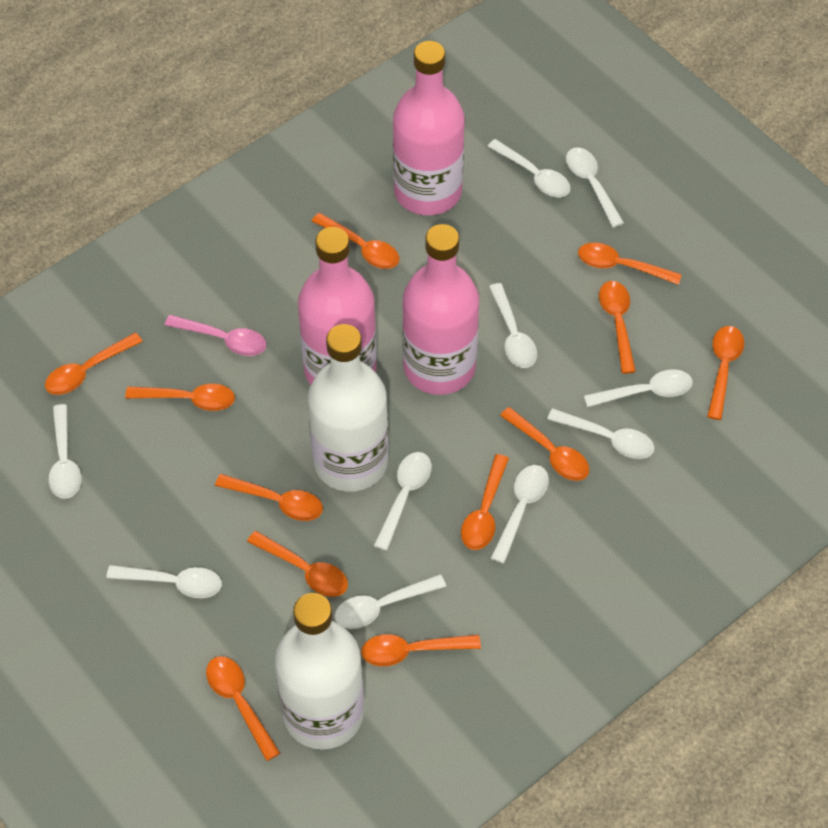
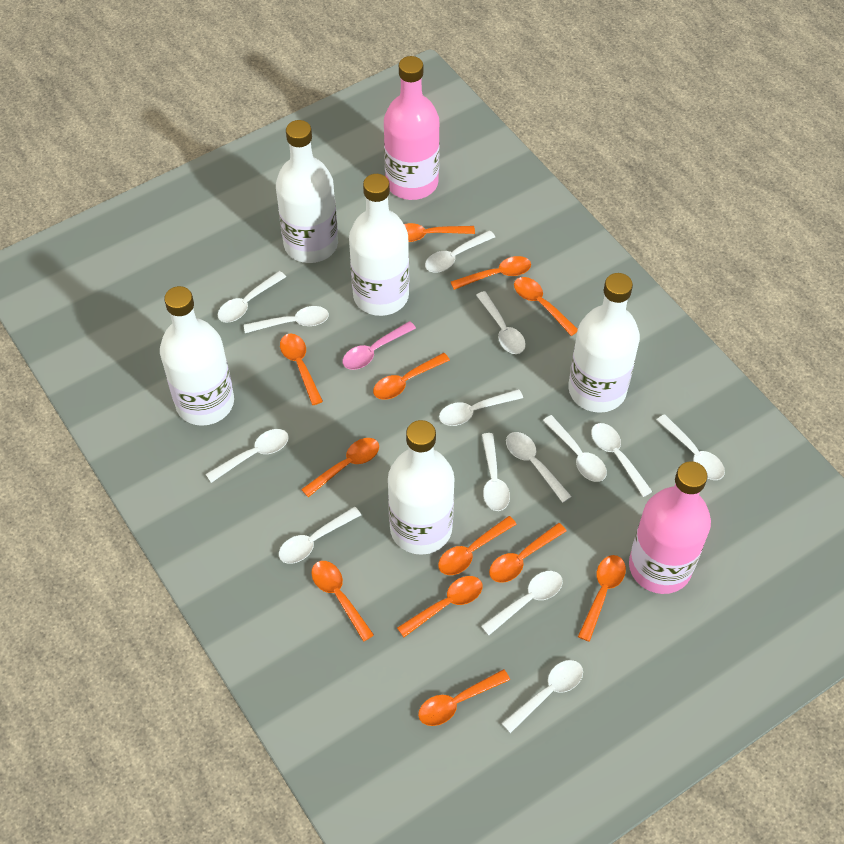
pink bottle: 3 -> 2
white bottle: 2 -> 5
white spoon: 10 -> 14

